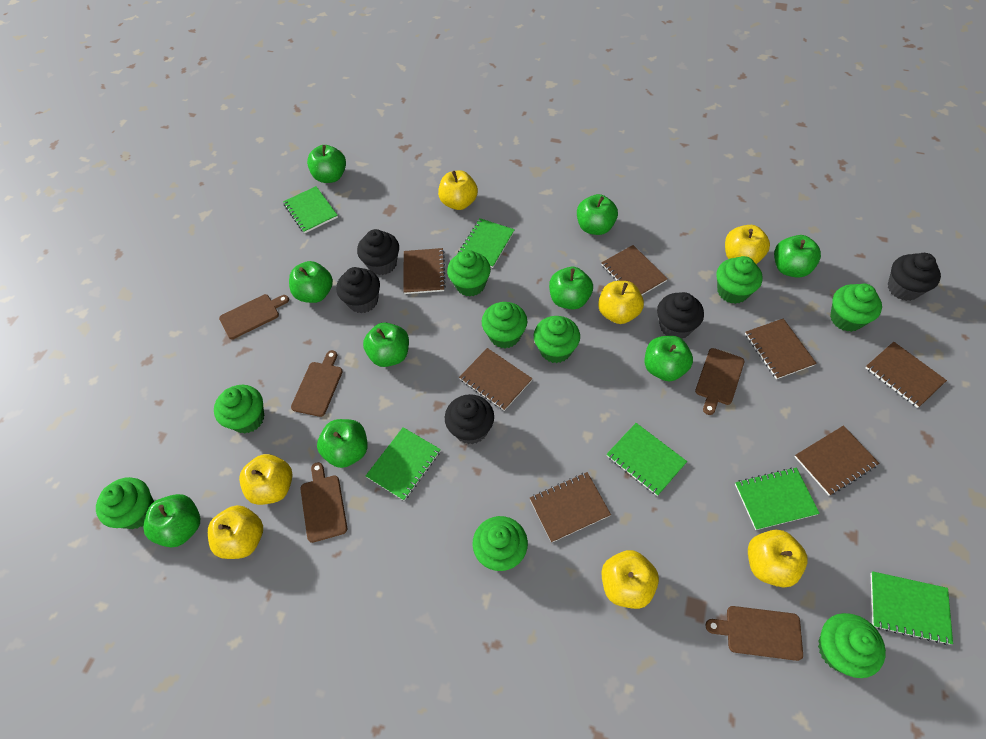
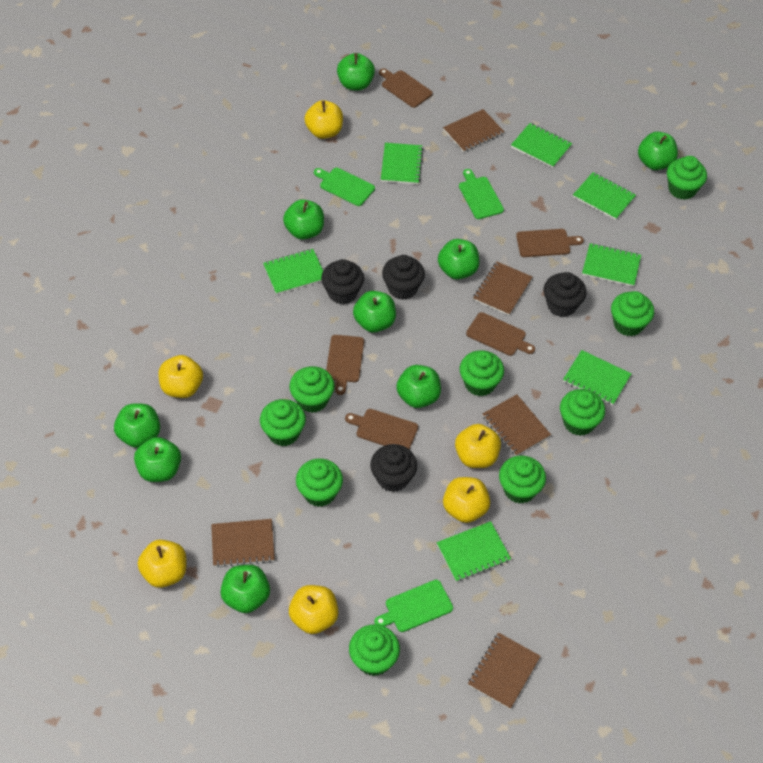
black cupcake: 5 -> 4
brown notebook: 7 -> 5
green cutting board: 0 -> 3
green notebook: 6 -> 7
yellow apple: 7 -> 6

